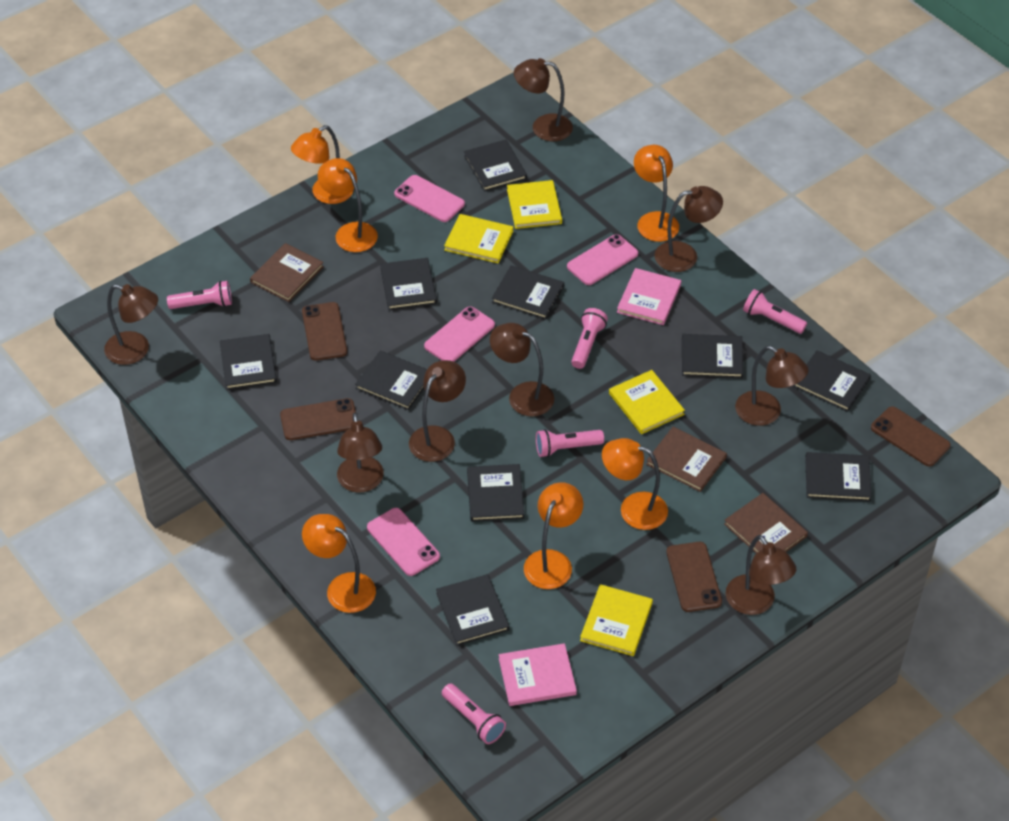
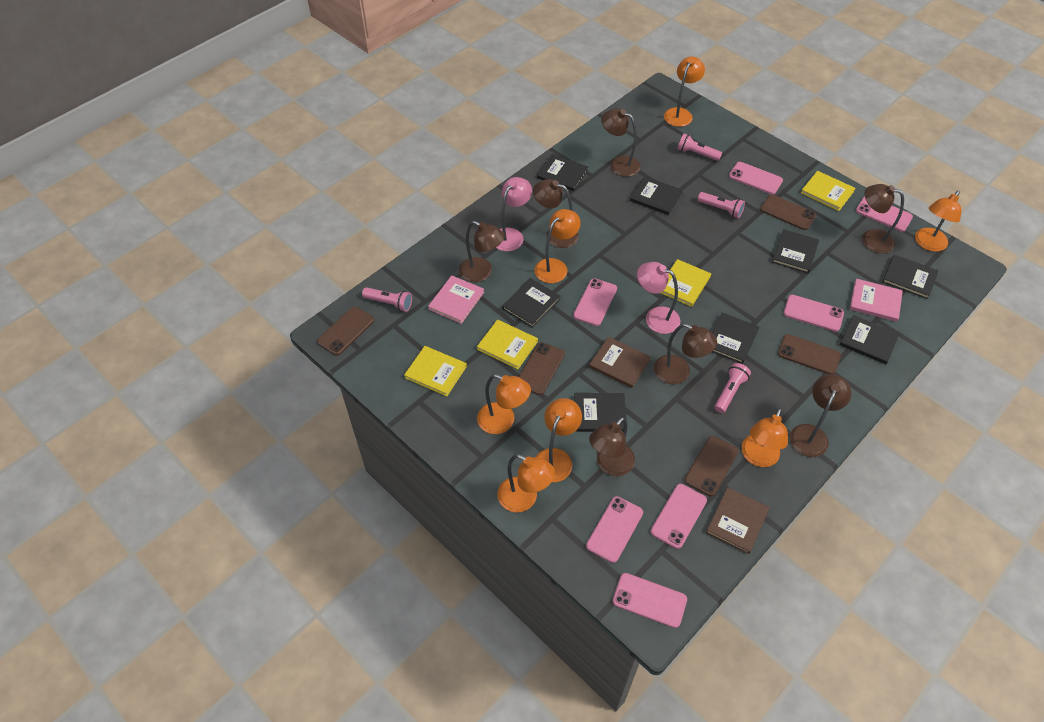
black book: 10 -> 8
brown book: 3 -> 2
brown lamp: 8 -> 7
brown phone: 4 -> 5
orange lamp: 6 -> 7
pink flashlight: 5 -> 4
pink lamp: 0 -> 2
pink phone: 4 -> 7

